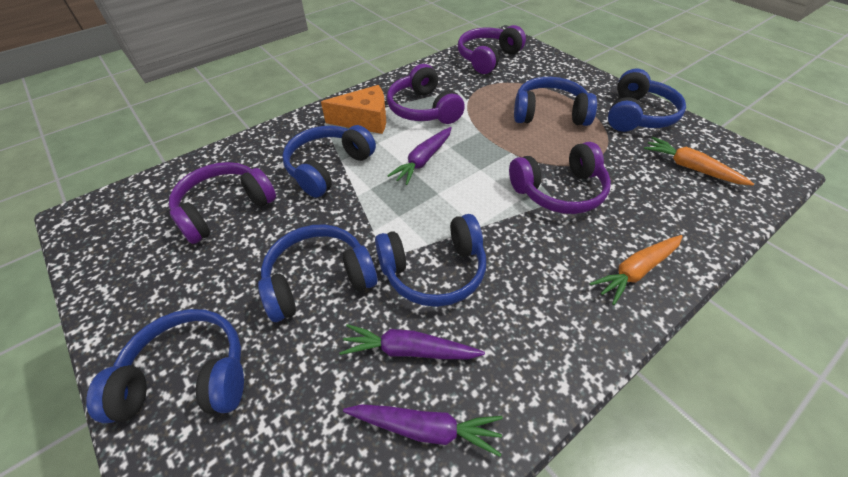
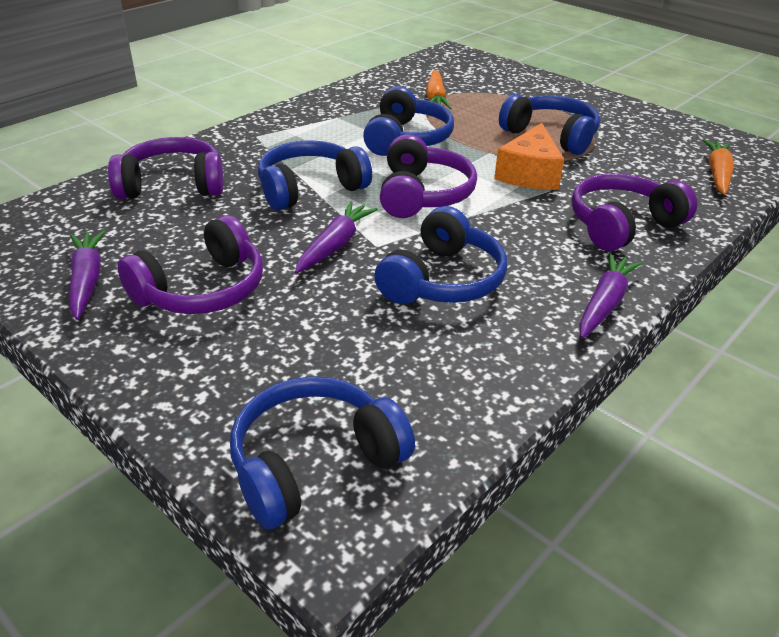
blue headphones: 6 -> 5

